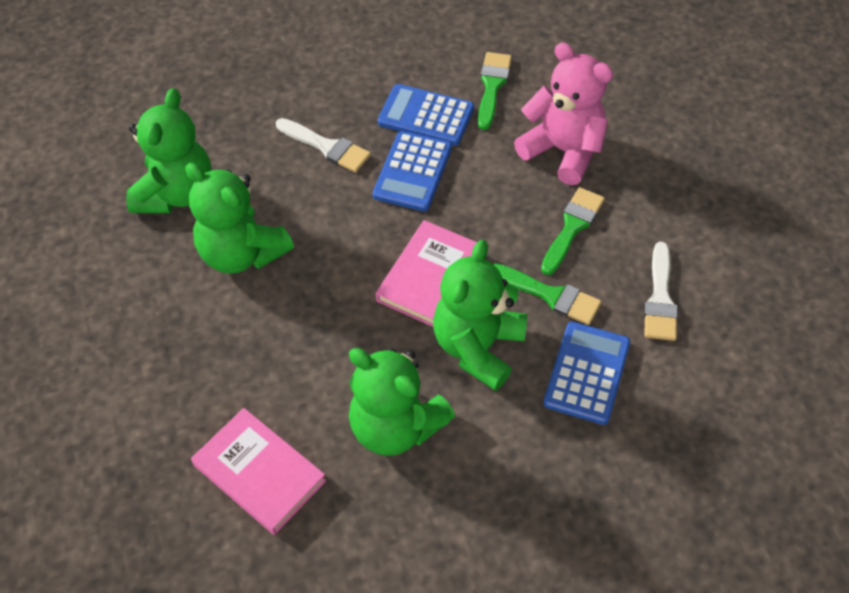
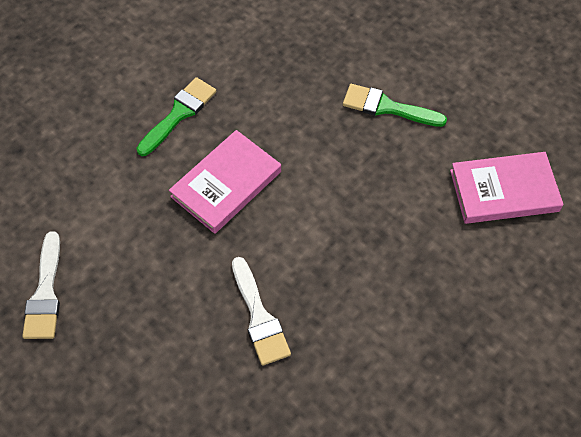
blue calculator: 3 -> 0
green brush: 3 -> 2
green teddy bear: 4 -> 0
pink teddy bear: 1 -> 0

